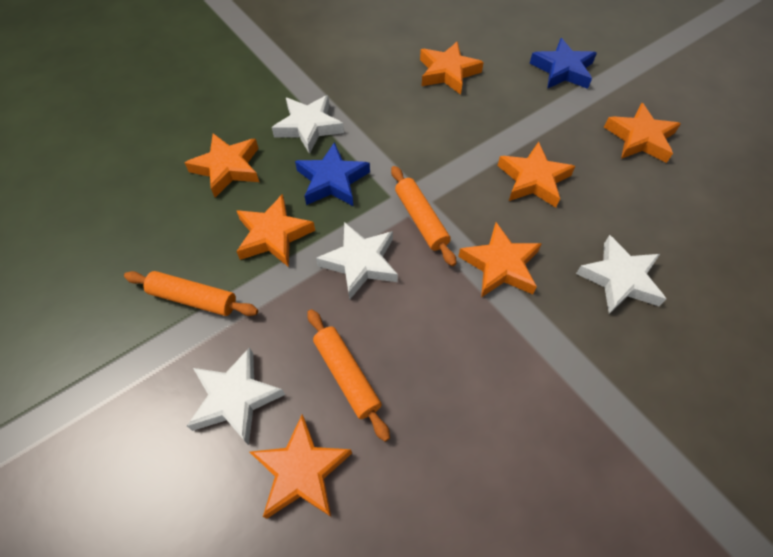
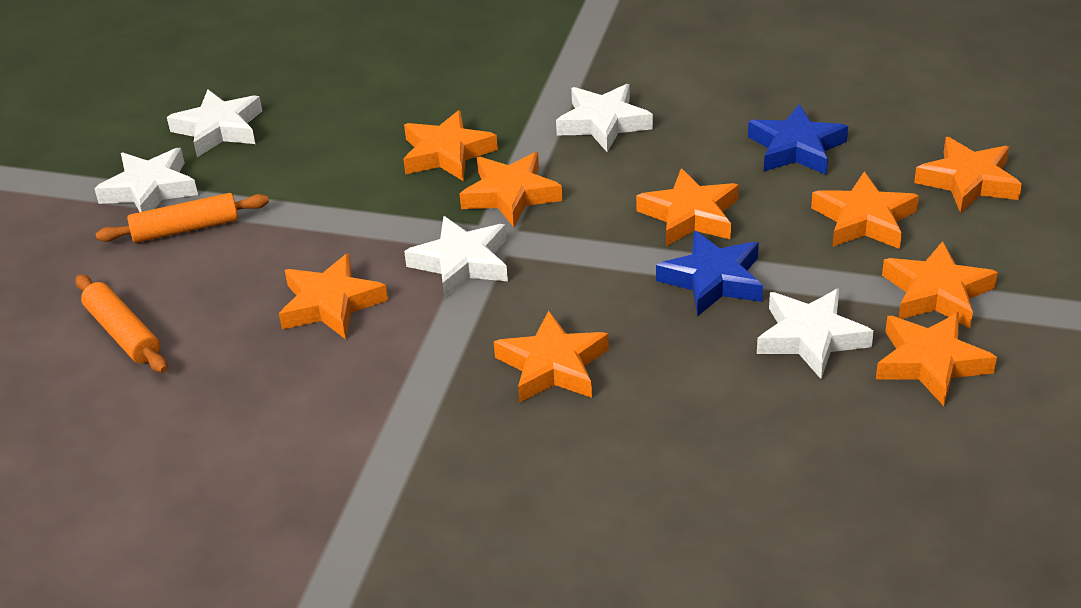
orange rolling pin: 3 -> 2
orange star: 7 -> 9
white star: 4 -> 5

